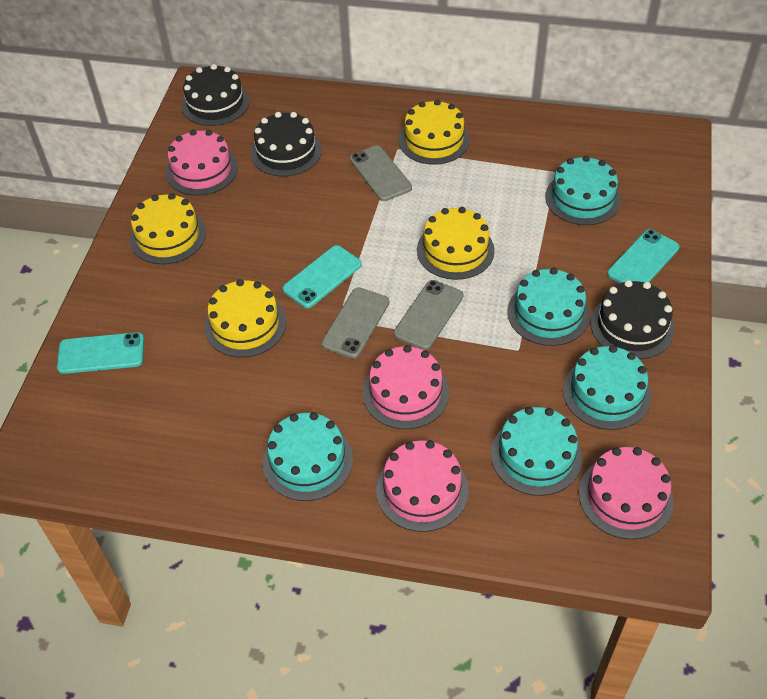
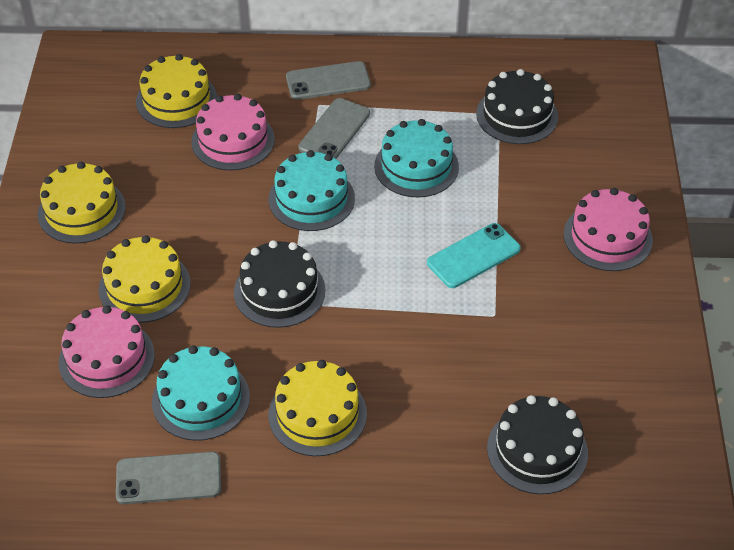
pink cake: 4 -> 3
turquoise cake: 5 -> 3
turquoise phone: 3 -> 1

